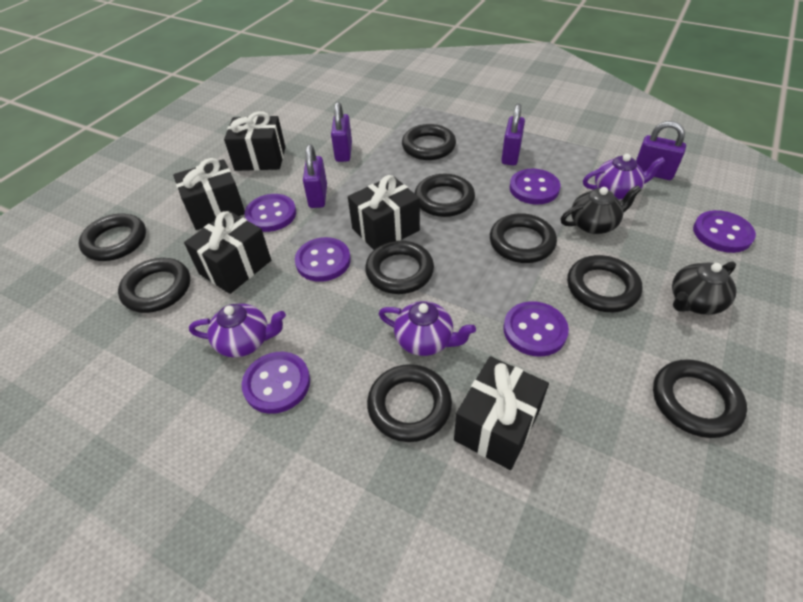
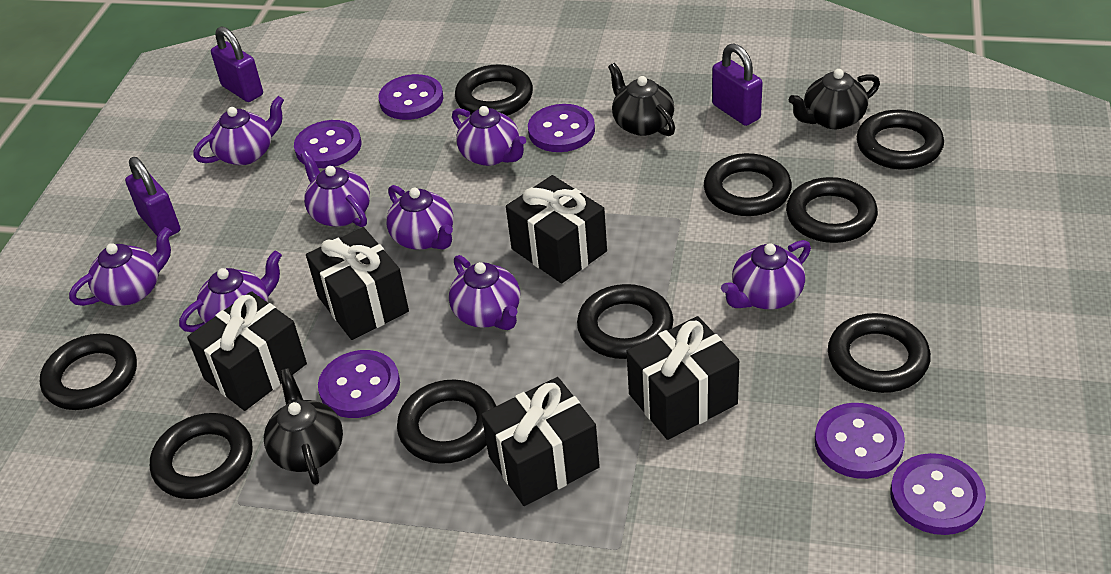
black teapot: 2 -> 3
purple padlock: 4 -> 3
purple teapot: 3 -> 8

